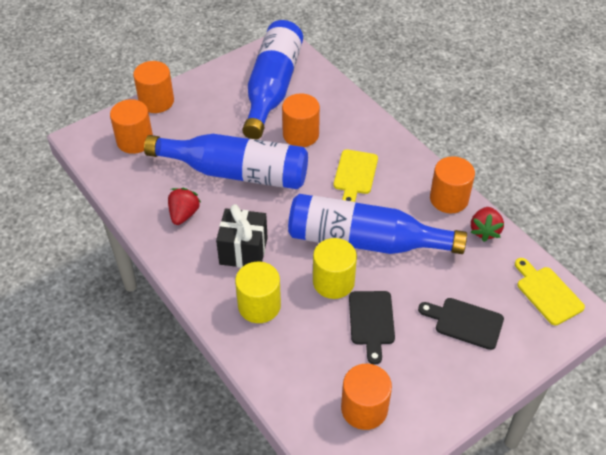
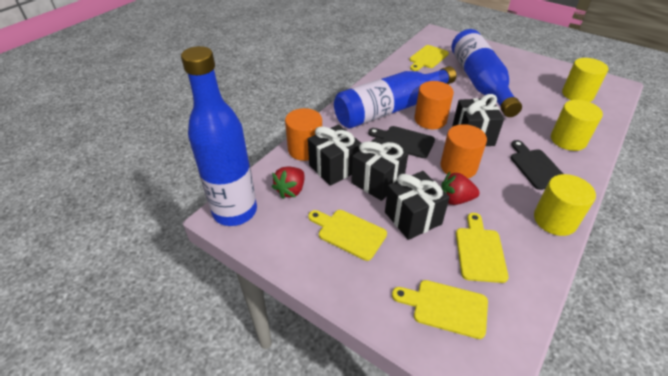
black gift: 1 -> 4
orange cylinder: 5 -> 3
yellow cutting board: 2 -> 4
yellow cylinder: 2 -> 3

